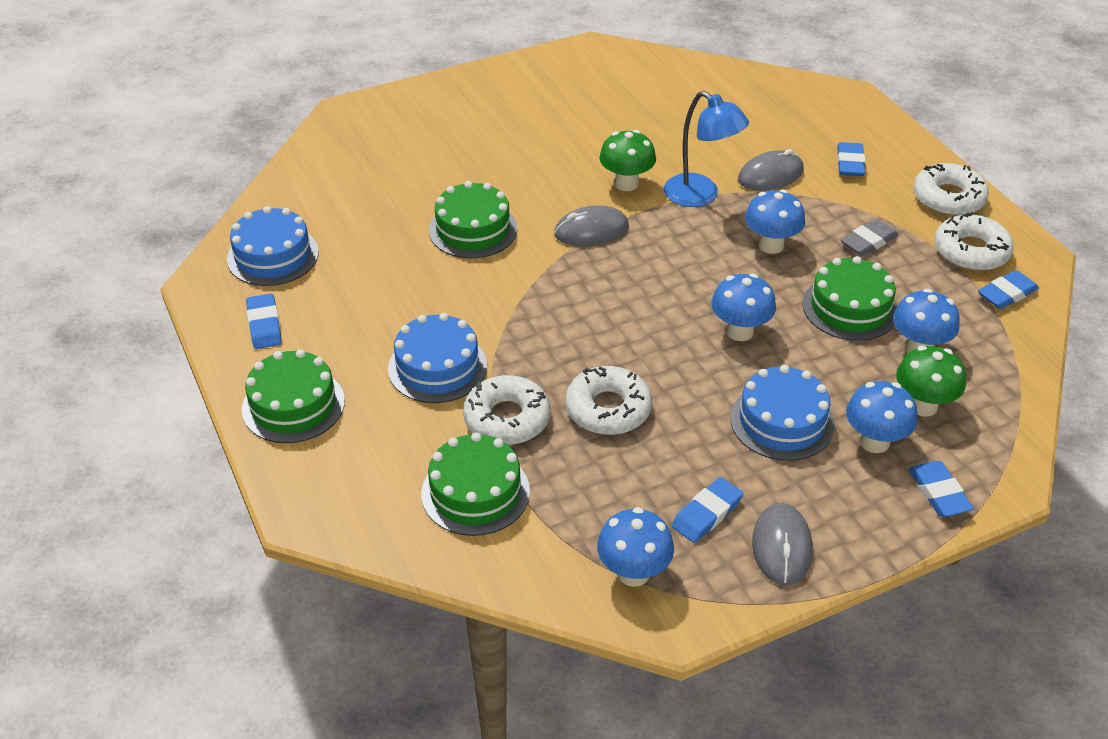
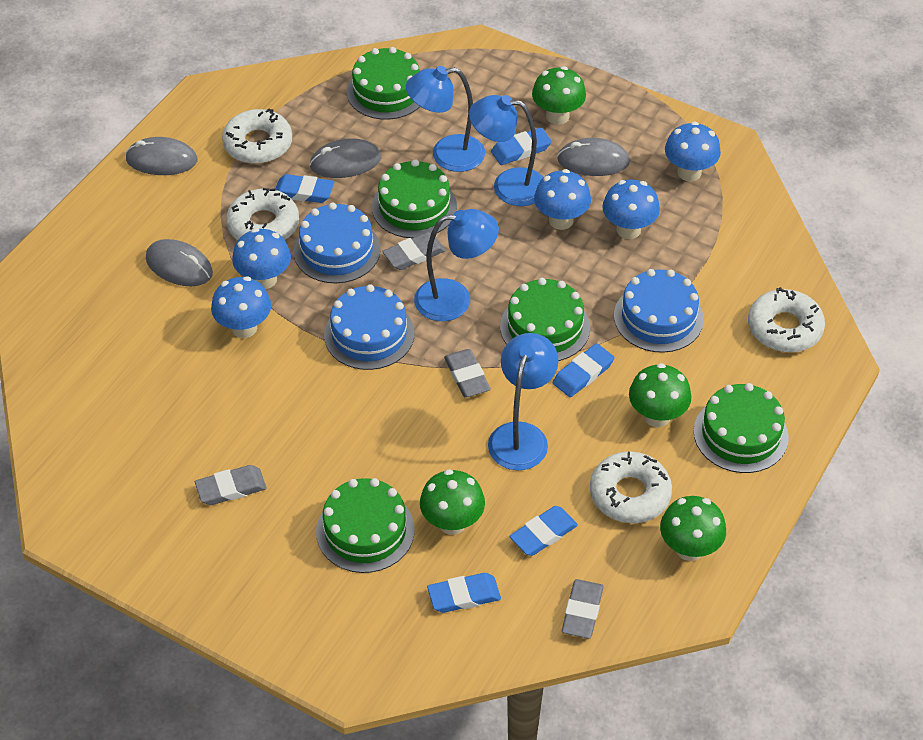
blue lamp: 1 -> 4
green cake: 4 -> 5
green mushroom: 2 -> 4
grey eraser: 1 -> 4
grey mouse: 3 -> 4

